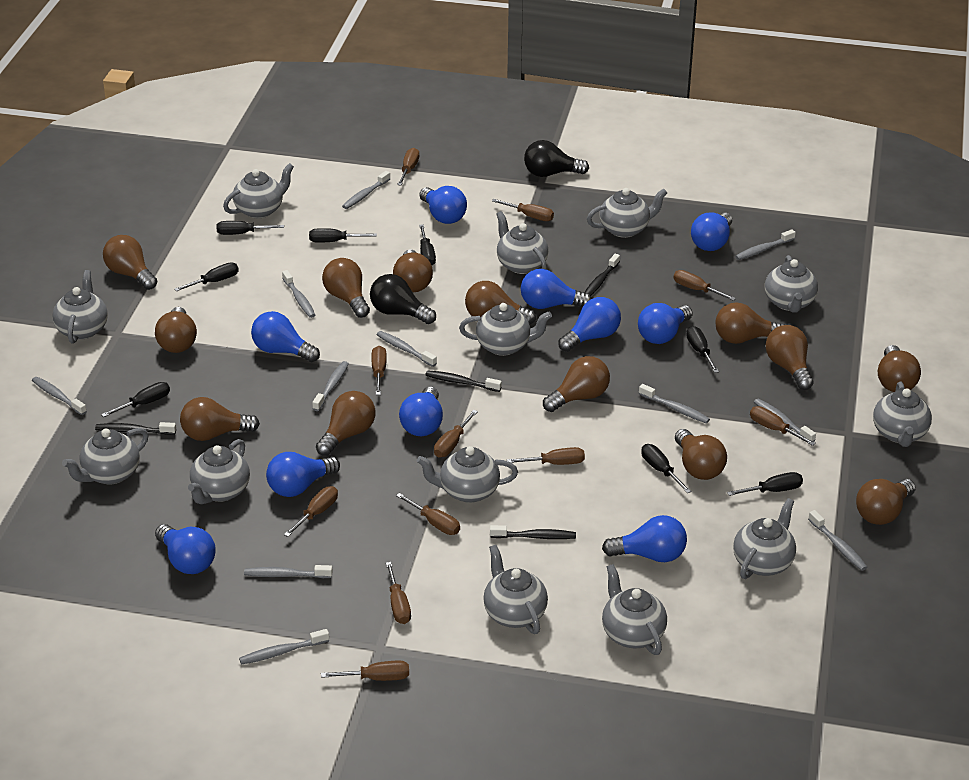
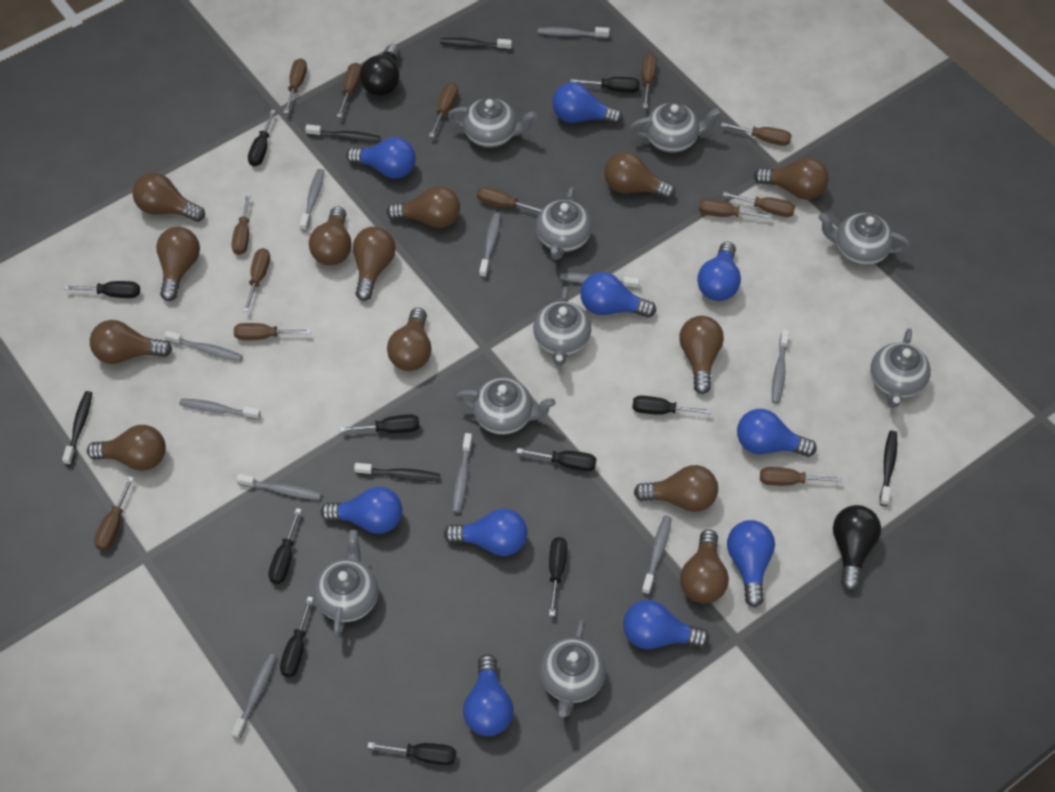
black screwdriver: 8 -> 10
black toothbrush: 4 -> 5
brown screwdriver: 11 -> 13
grey teapot: 13 -> 9

